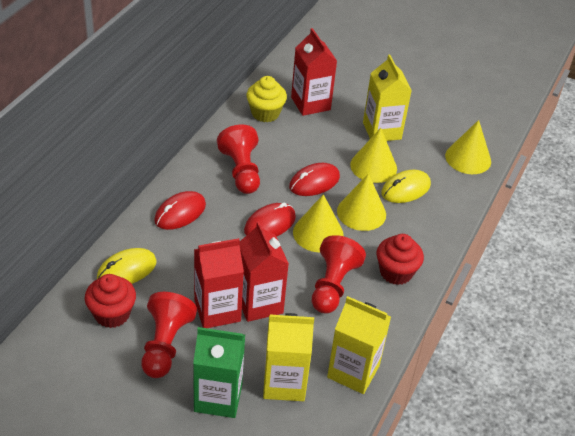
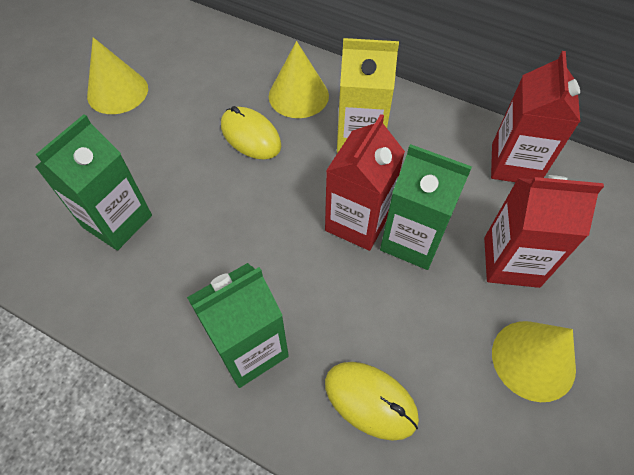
green carton: 1 -> 3
red cupcake: 2 -> 0
red mouse: 3 -> 0
red pawn: 3 -> 0
yellow carton: 3 -> 1
yellow cone: 4 -> 3
yellow cupcake: 1 -> 0

